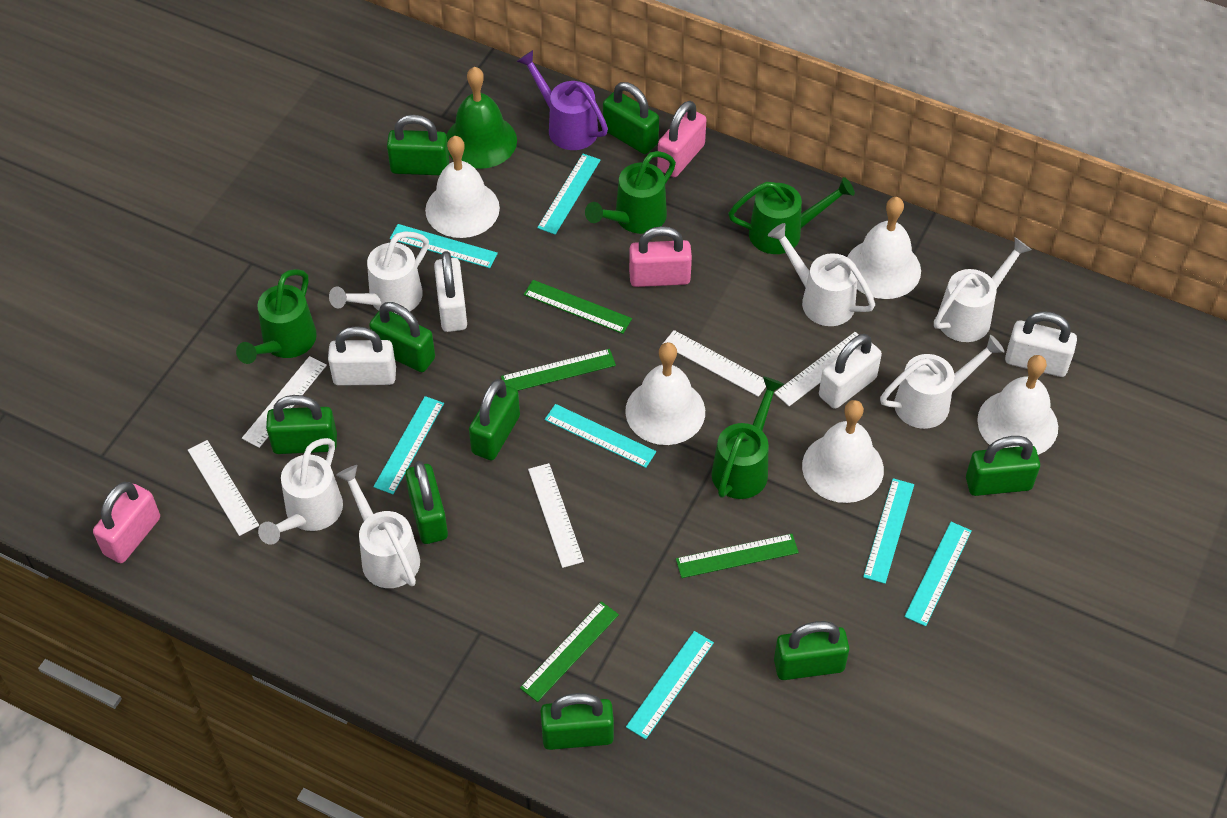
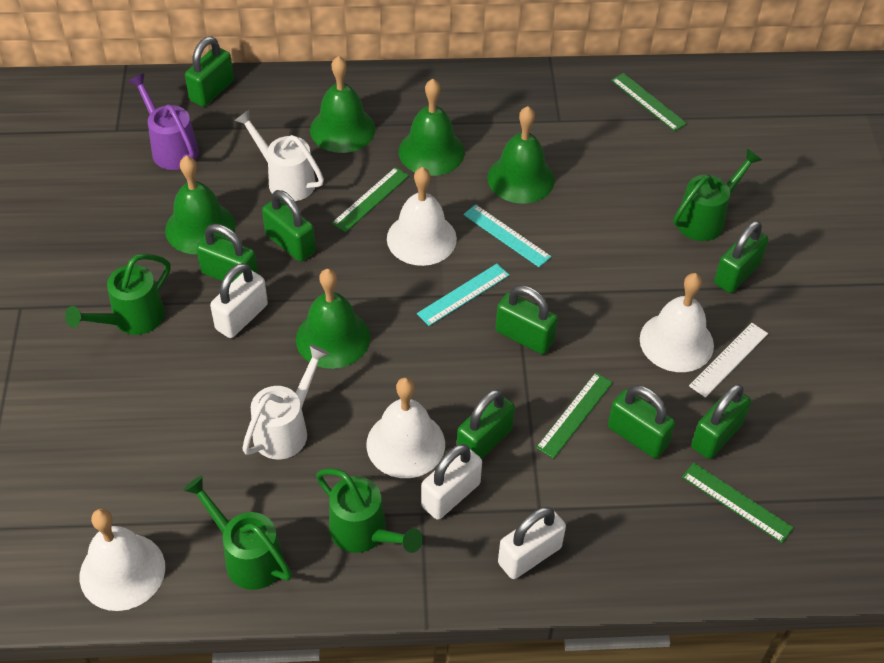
green bell: 1 -> 5
green padlock: 9 -> 8
pink padlock: 3 -> 0
turquoise ruler: 7 -> 2
white bell: 5 -> 4
white padlock: 4 -> 3
white ruler: 5 -> 1
white watering can: 6 -> 2

